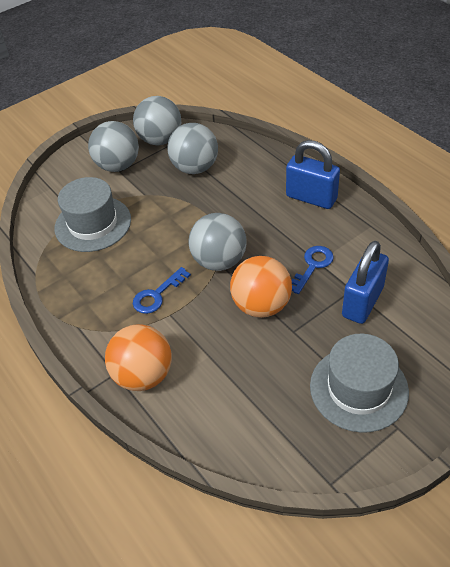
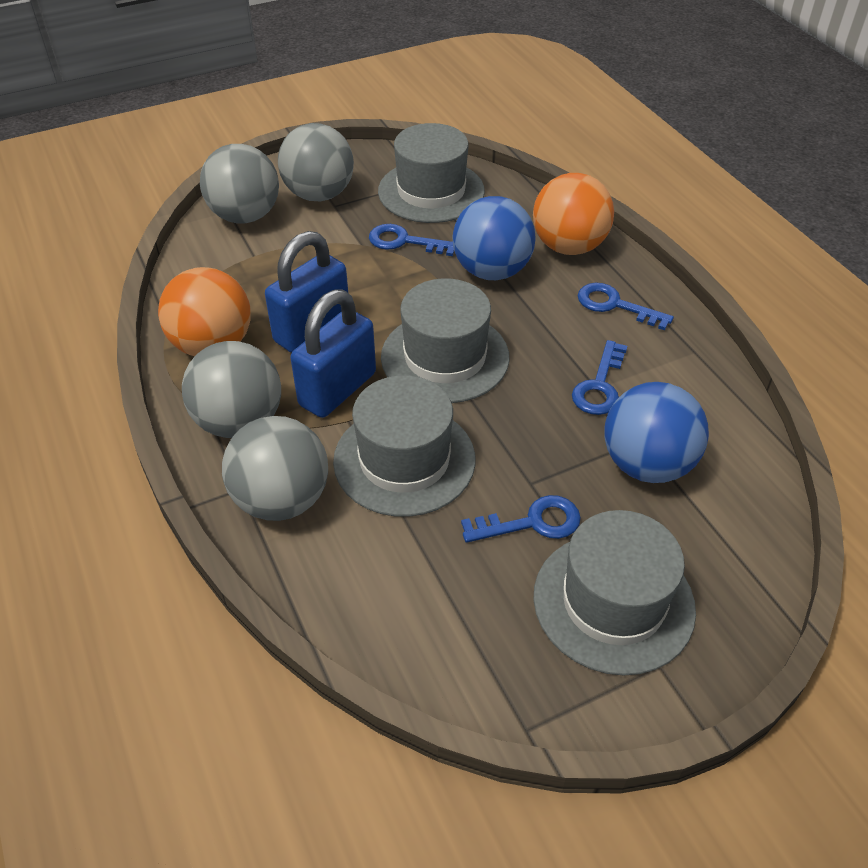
blue ball: 0 -> 2
blue key: 2 -> 4
grey hat: 2 -> 4

